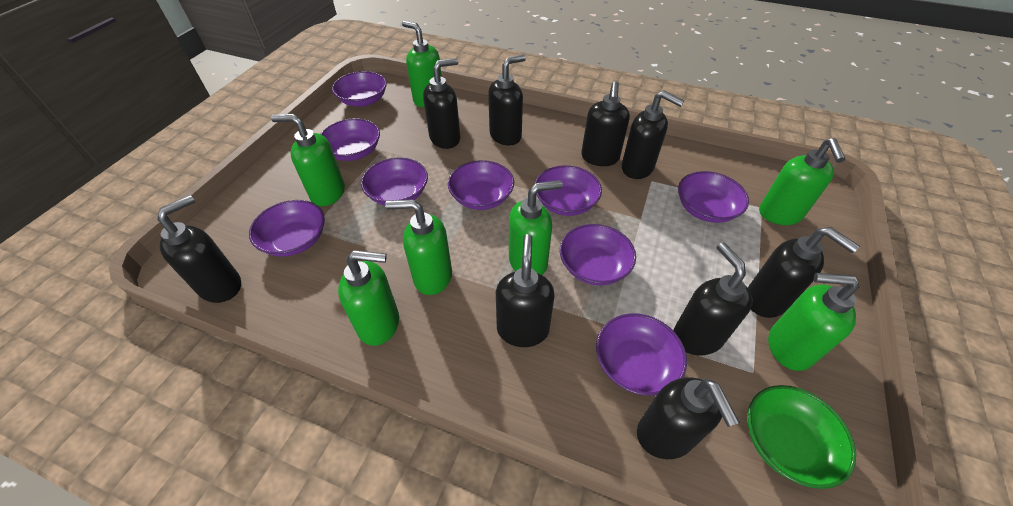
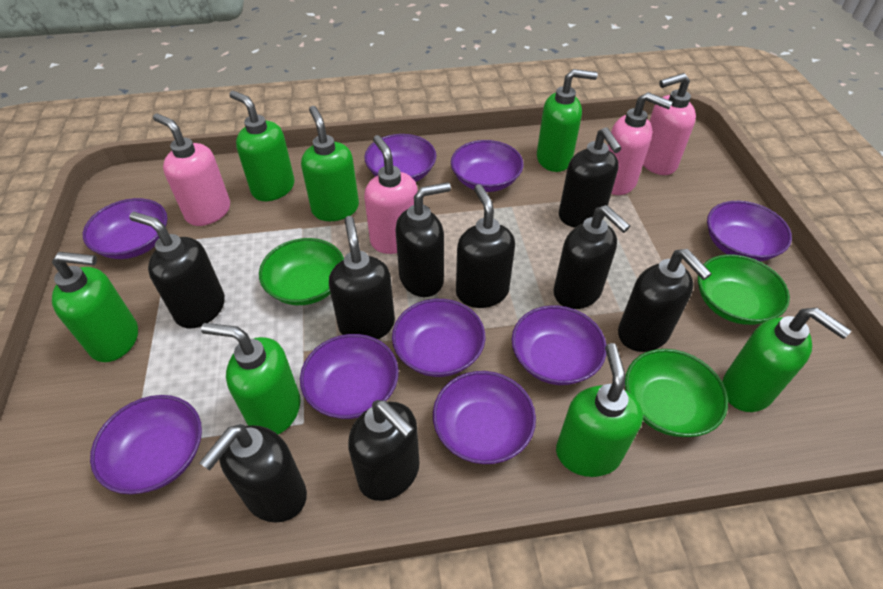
green bowl: 1 -> 3
pink soap dispenser: 0 -> 4

